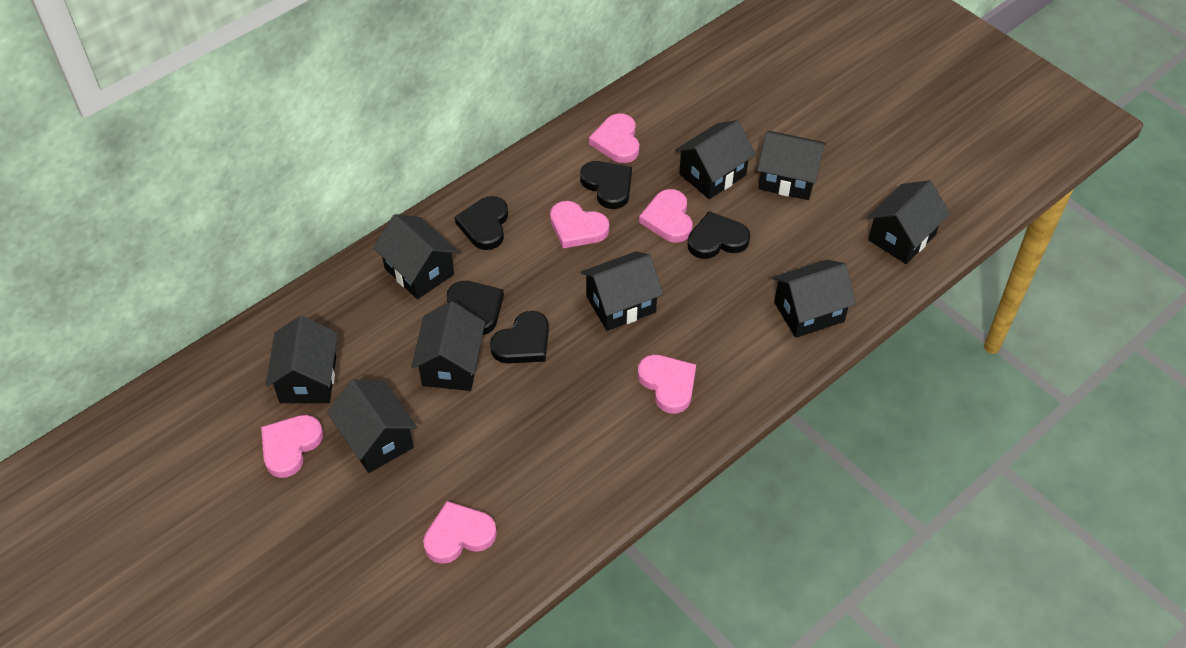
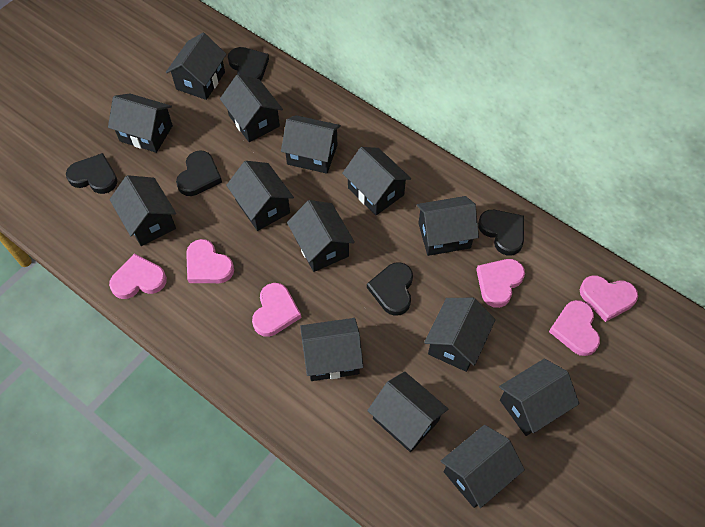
black house: 9 -> 14

